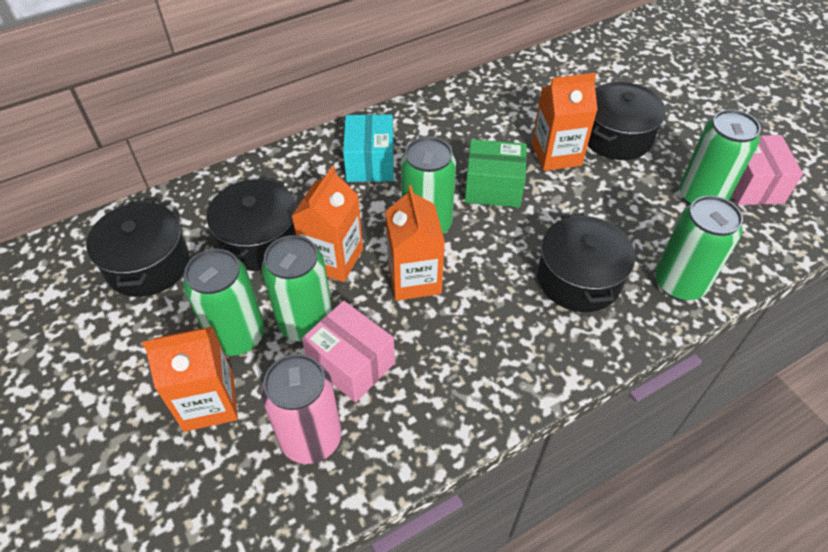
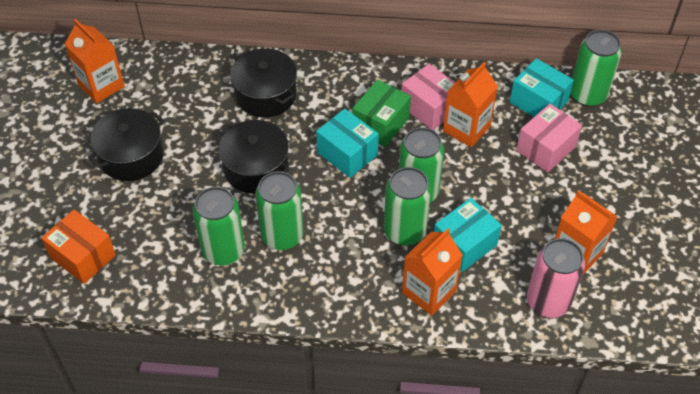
black pot: 4 -> 3
orange box: 0 -> 1
turquoise box: 1 -> 3

